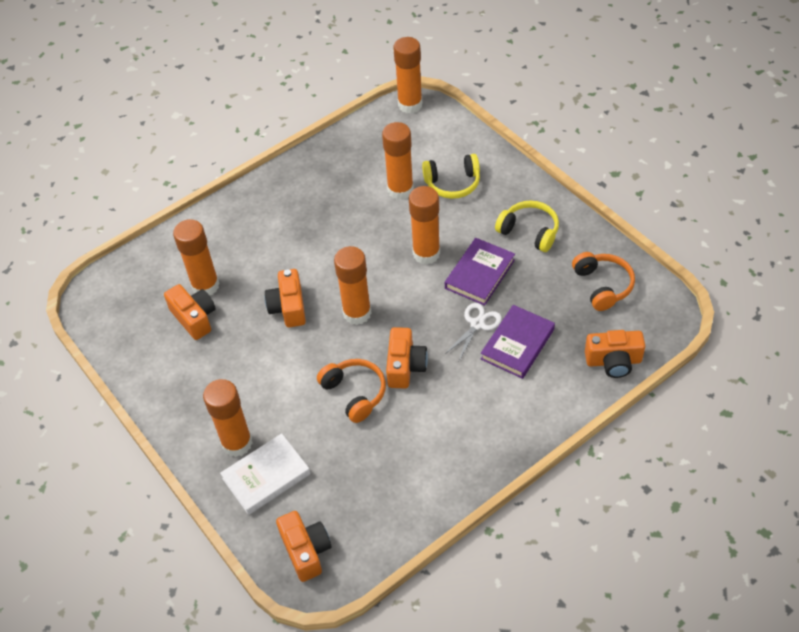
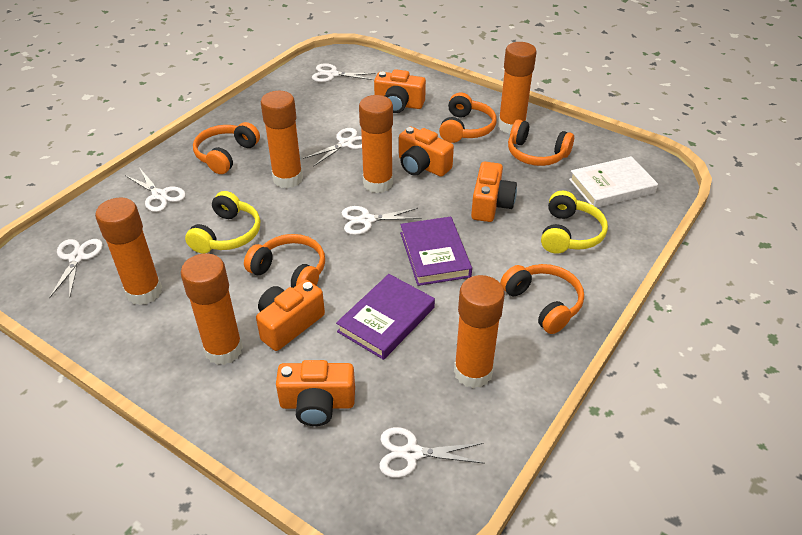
orange headphones: 2 -> 5
white scissors: 1 -> 6

